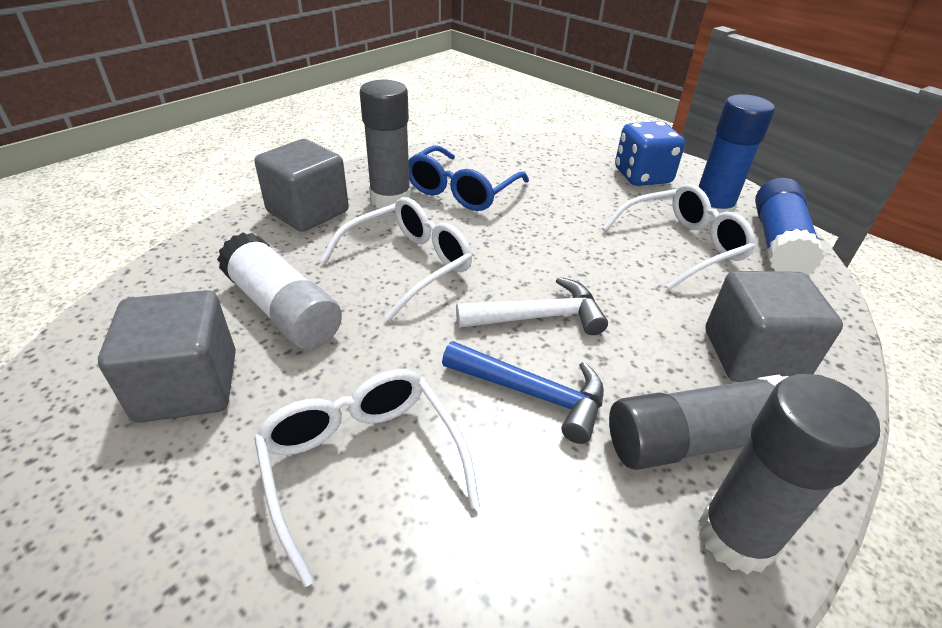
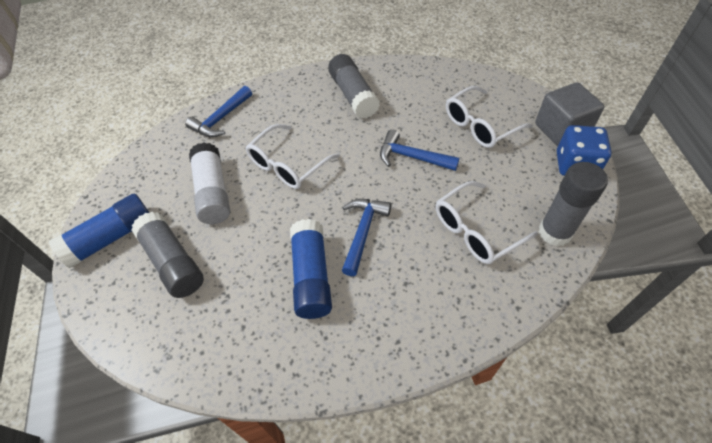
blue glasses: 1 -> 0
blue hammer: 1 -> 3
grey cube: 3 -> 1
white hammer: 1 -> 0

